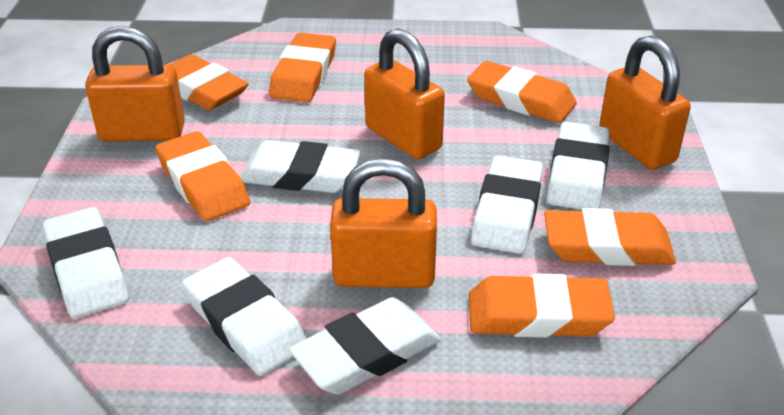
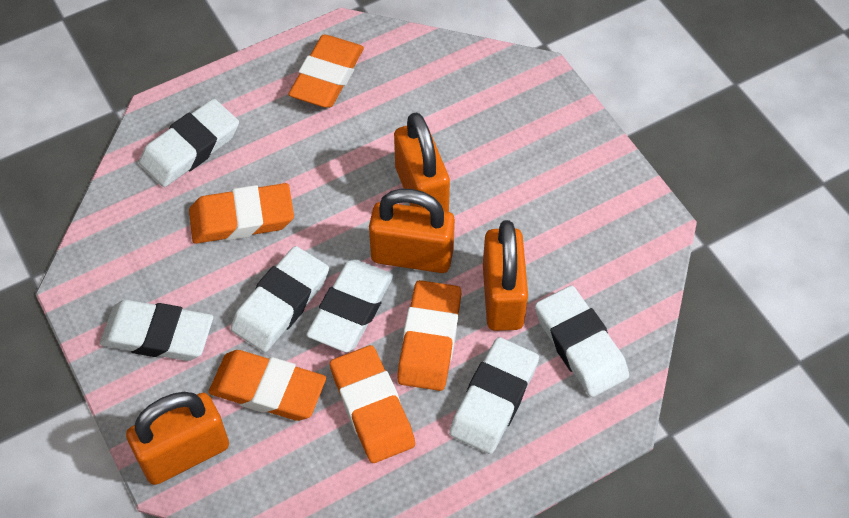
orange eraser: 6 -> 5

